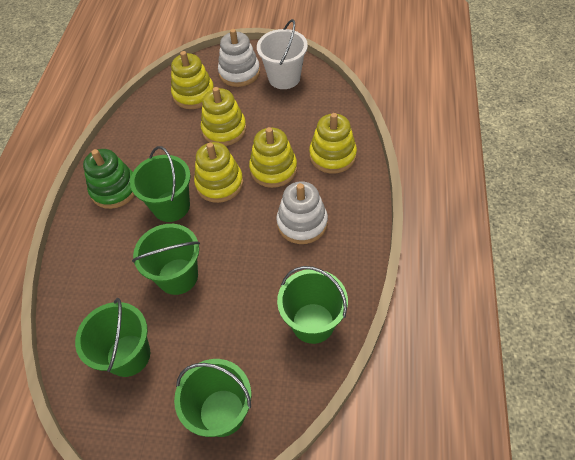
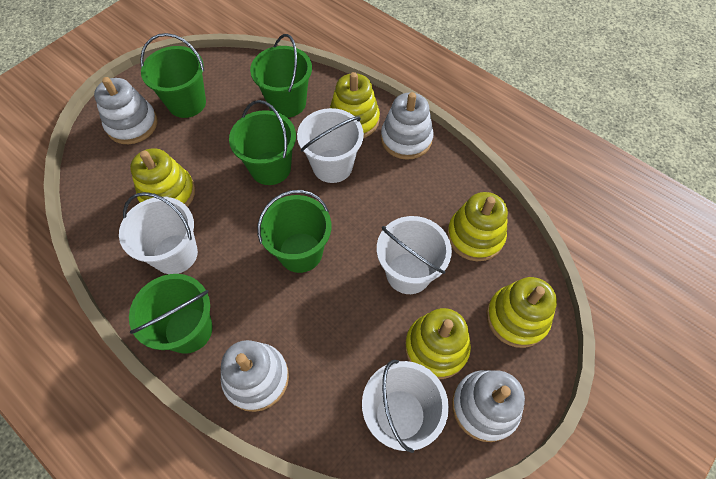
green stacking toy: 1 -> 0
white bucket: 1 -> 4
white stacking toy: 2 -> 4

